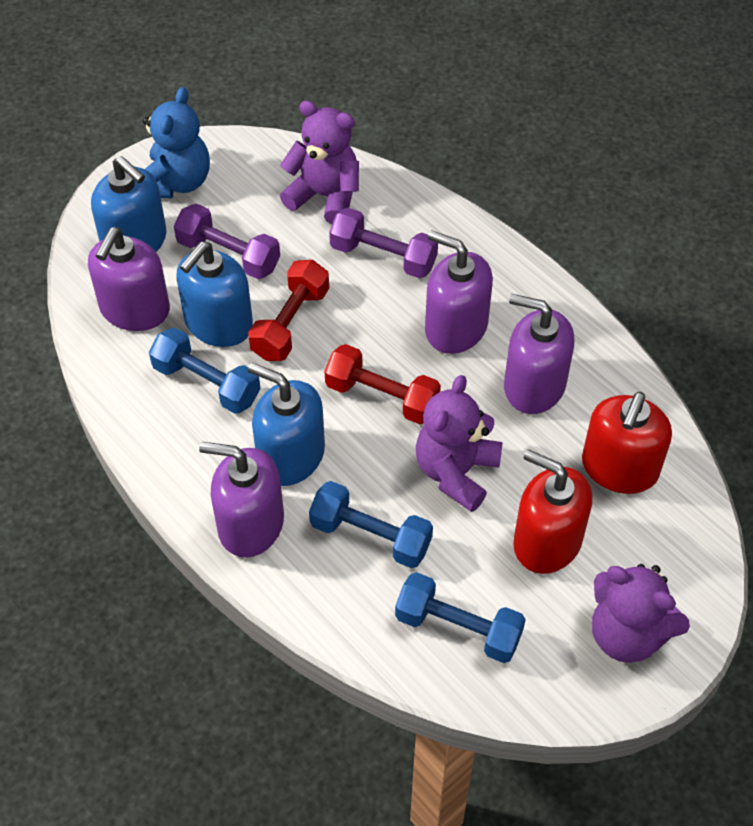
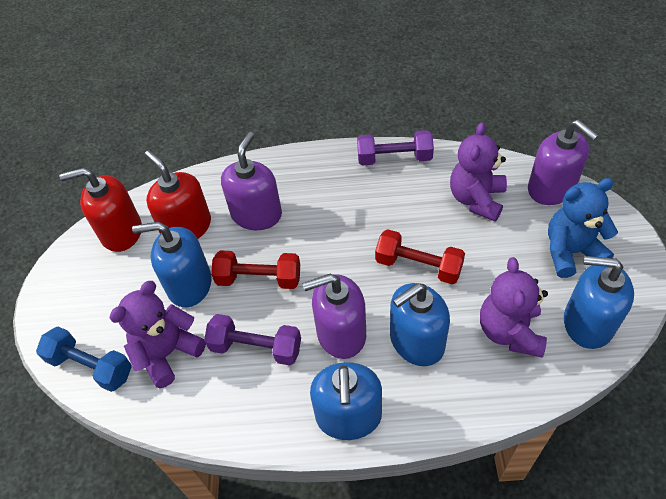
blue dumbbell: 3 -> 1
blue soap dispenser: 3 -> 4
purple soap dispenser: 4 -> 3

